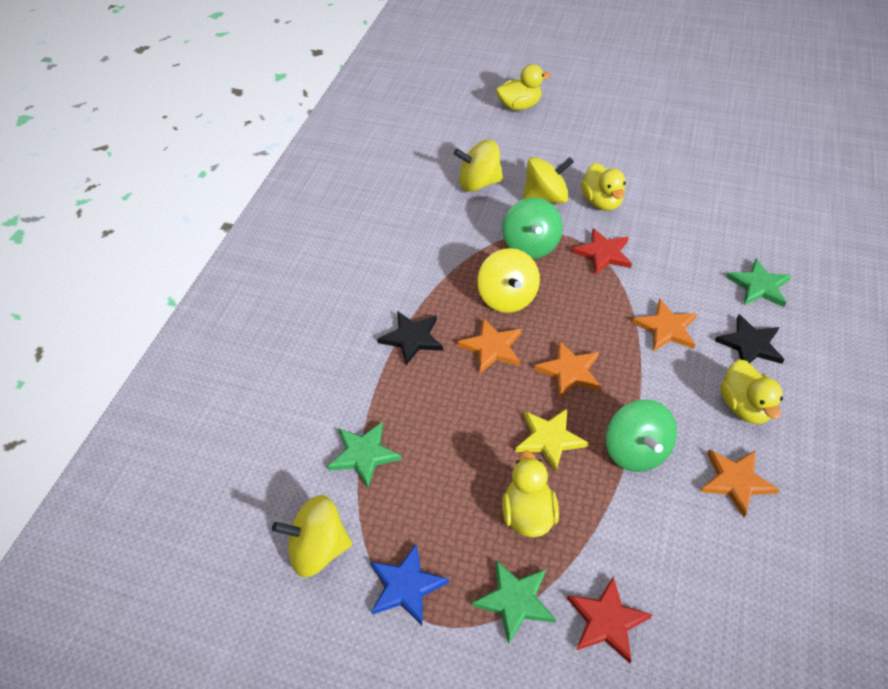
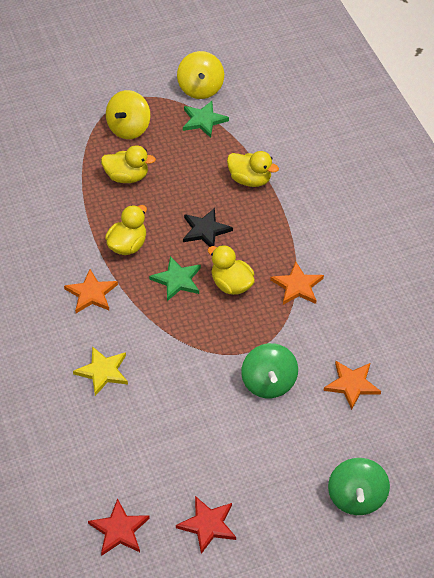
black star: 2 -> 1
blue star: 1 -> 0
green star: 3 -> 2
orange star: 4 -> 3
yellow spinning top: 4 -> 2

